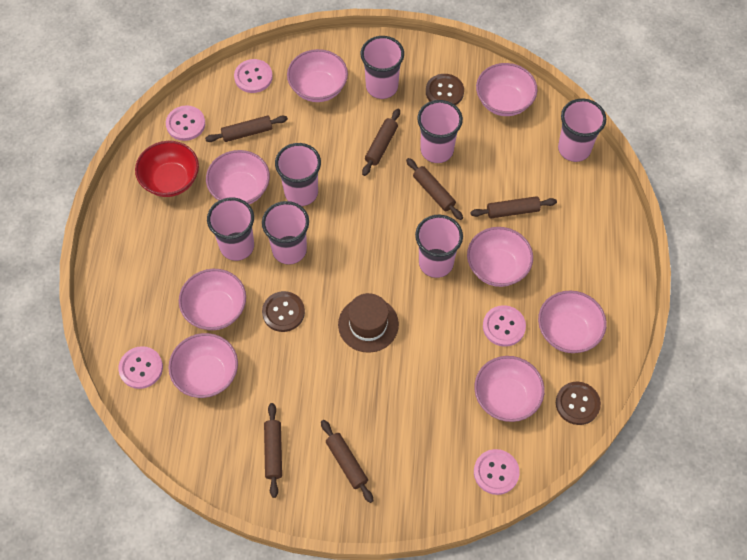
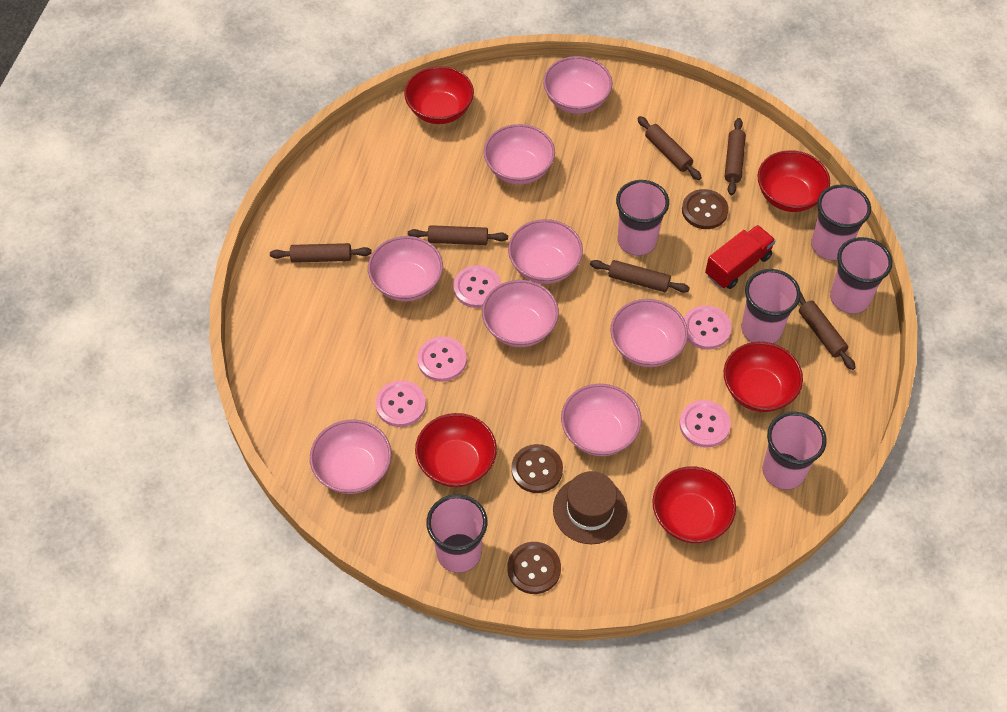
pink cup: 7 -> 6
red bowl: 1 -> 5
red truck: 0 -> 1

